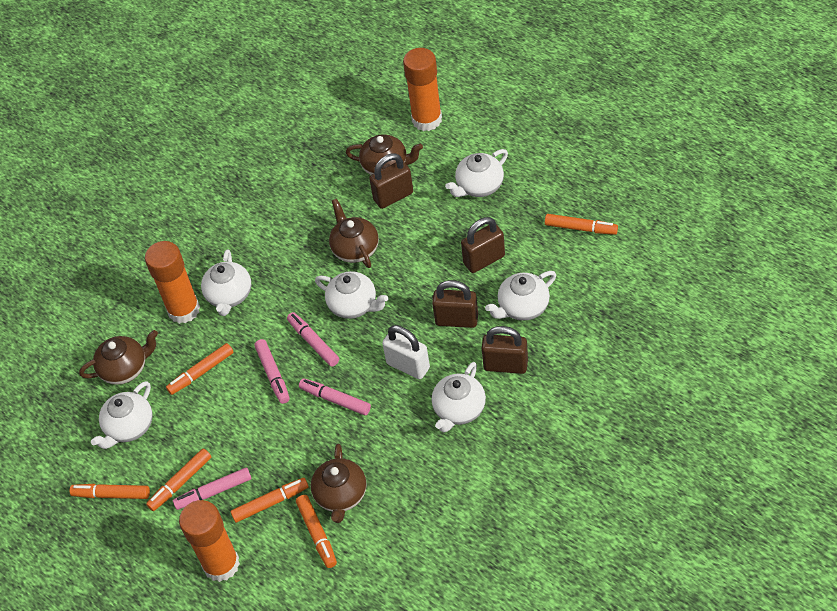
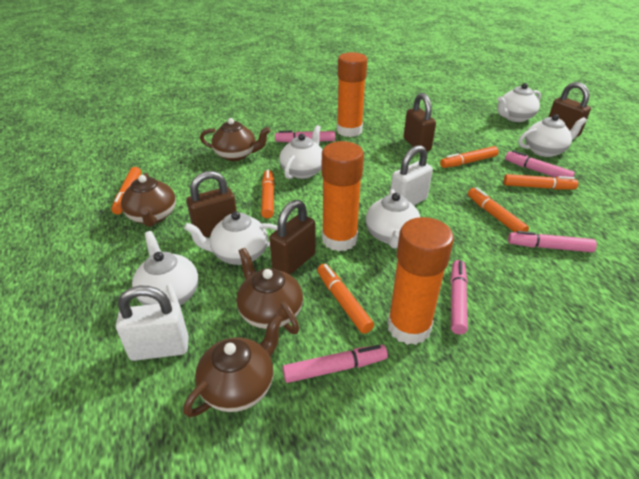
pink marker: 4 -> 5
white padlock: 1 -> 2

